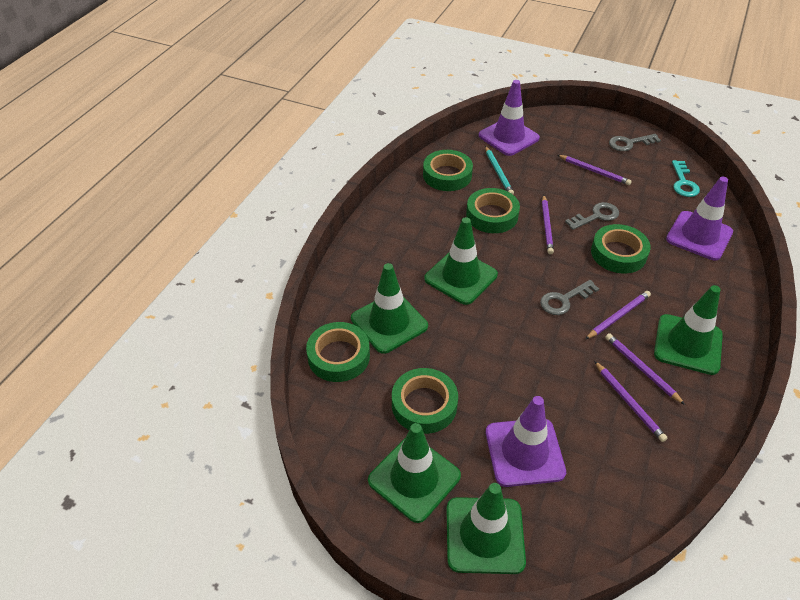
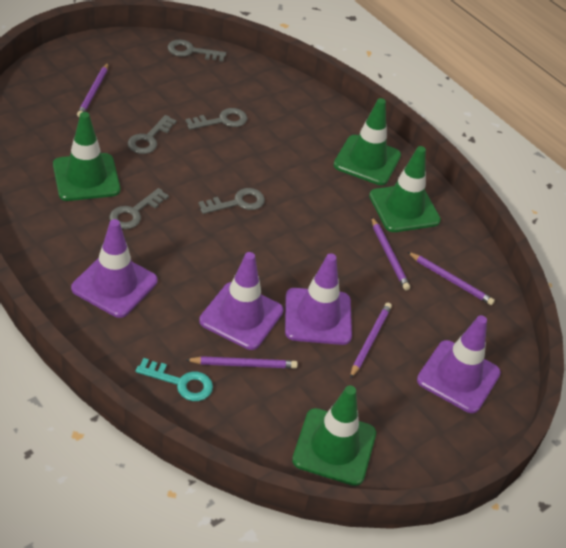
green tape: 5 -> 0
green traffic cone: 5 -> 4
grey key: 3 -> 5
purple traffic cone: 3 -> 4
turquoise pencil: 1 -> 0

